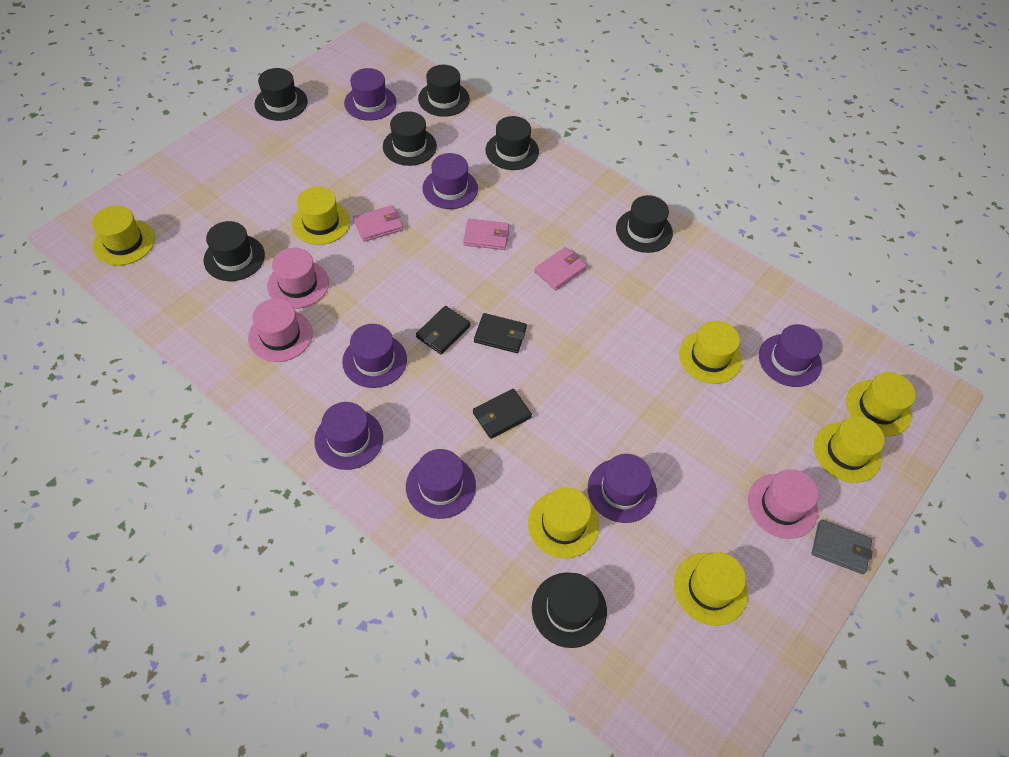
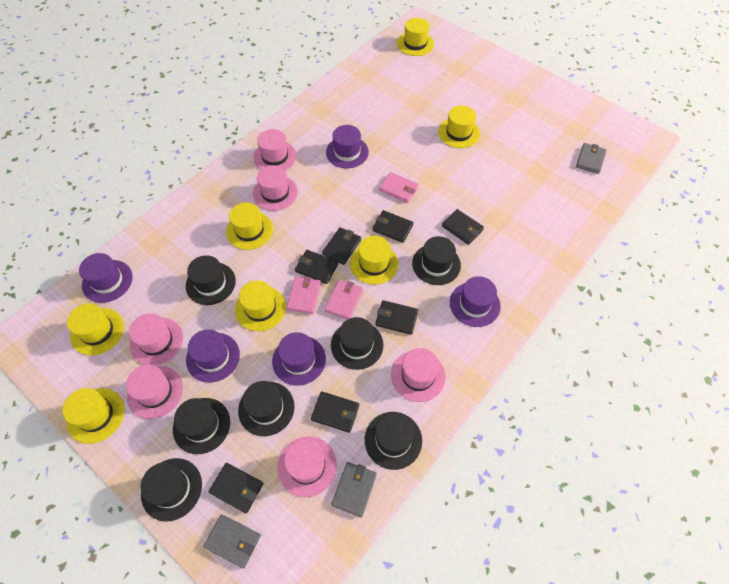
black wallet: 3 -> 7
grey wallet: 1 -> 3
pink hat: 3 -> 6
purple hat: 7 -> 5

